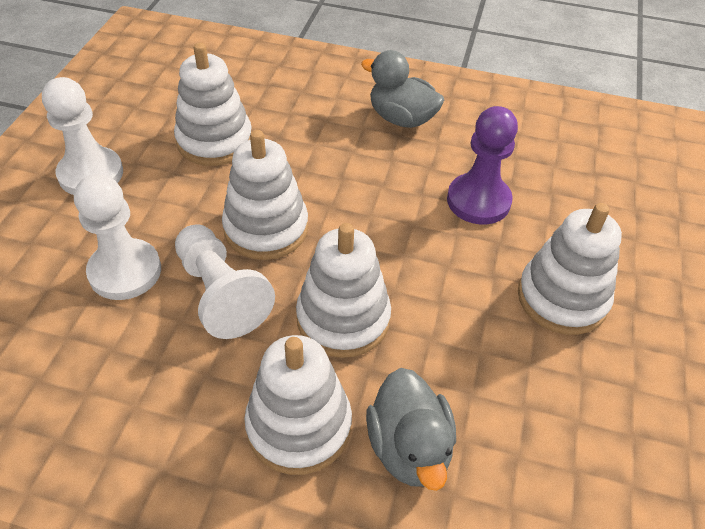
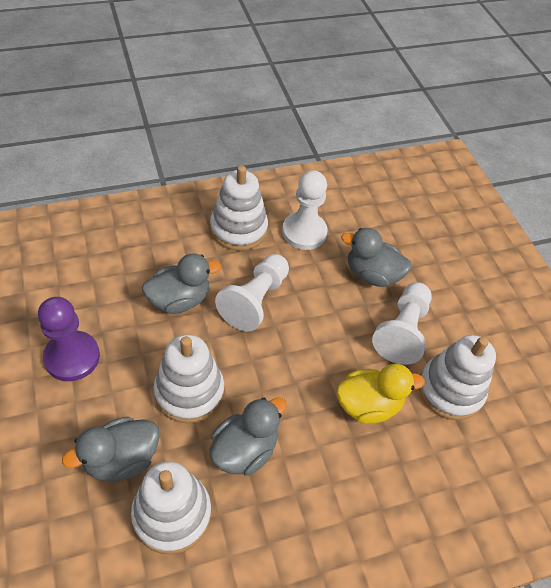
grey duck: 2 -> 4
white stacking toy: 5 -> 4
yellow duck: 0 -> 1

